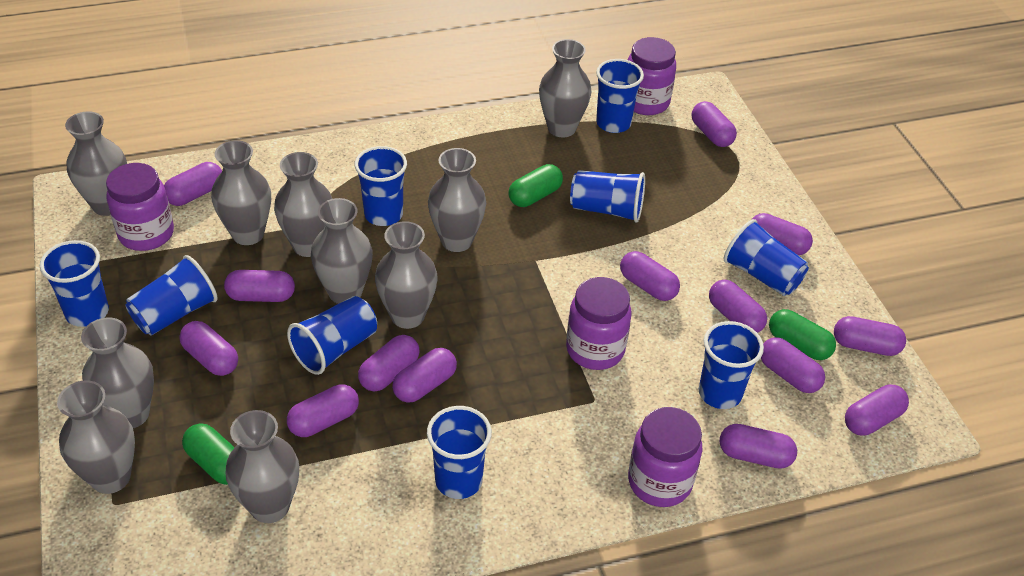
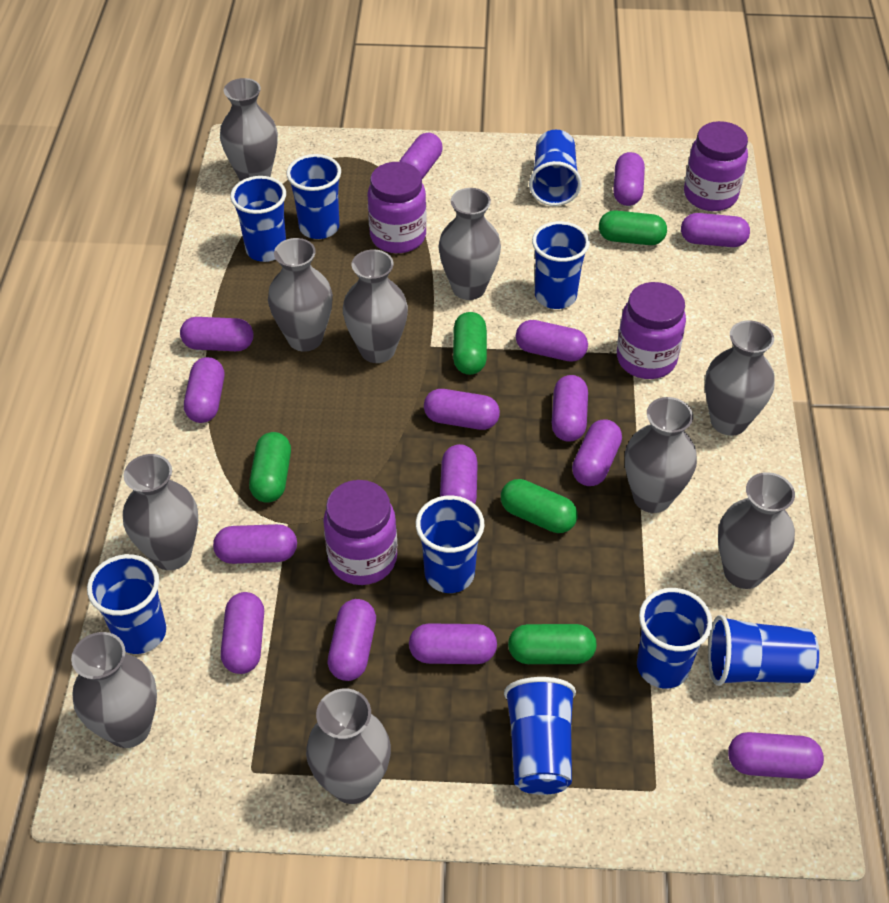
green capsule: 3 -> 5
purple capsule: 14 -> 15

